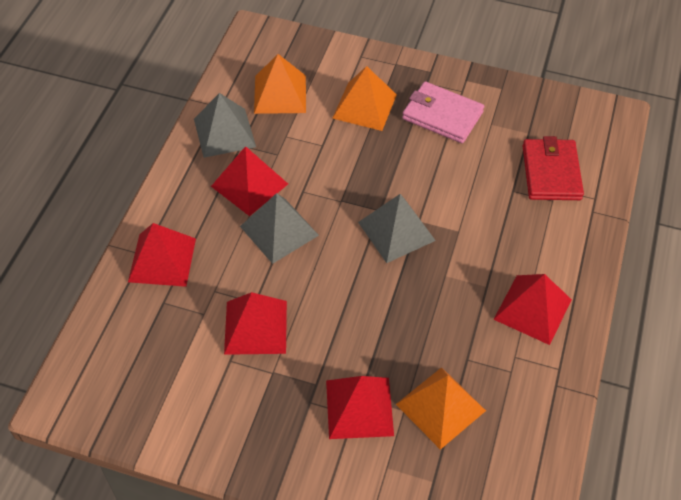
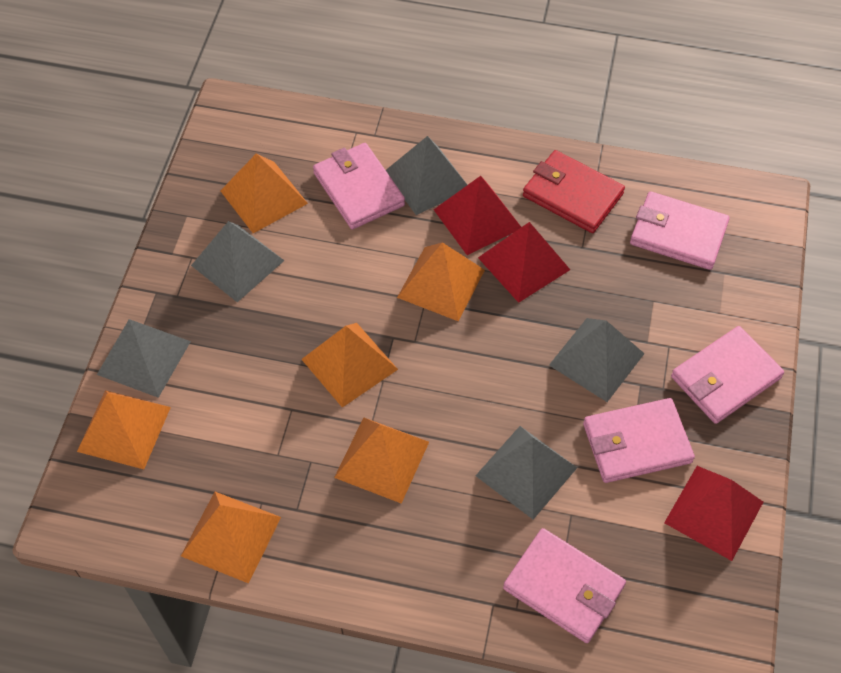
grey pyramid: 3 -> 5
orange pyramid: 3 -> 6
pink wallet: 1 -> 5
red pyramid: 5 -> 3

